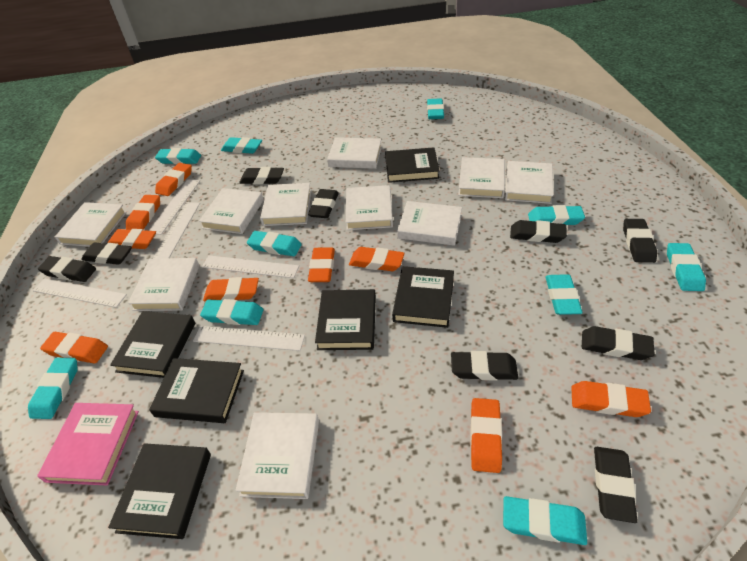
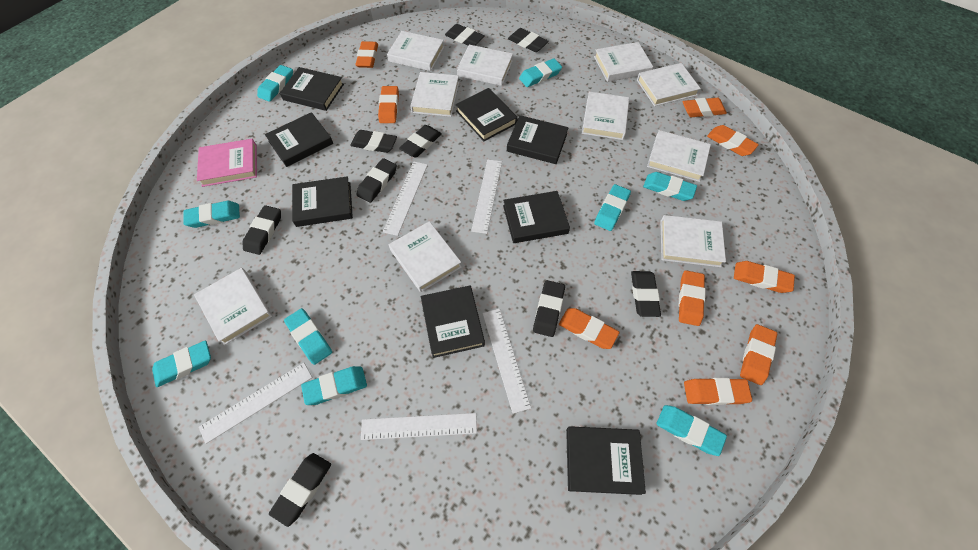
black book: 6 -> 8
turquoise eraser: 10 -> 9

